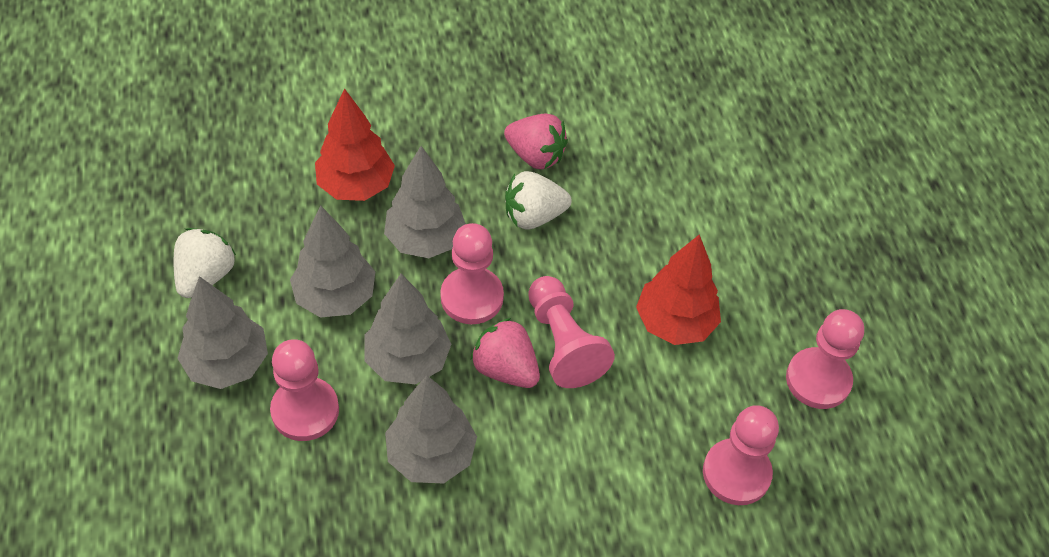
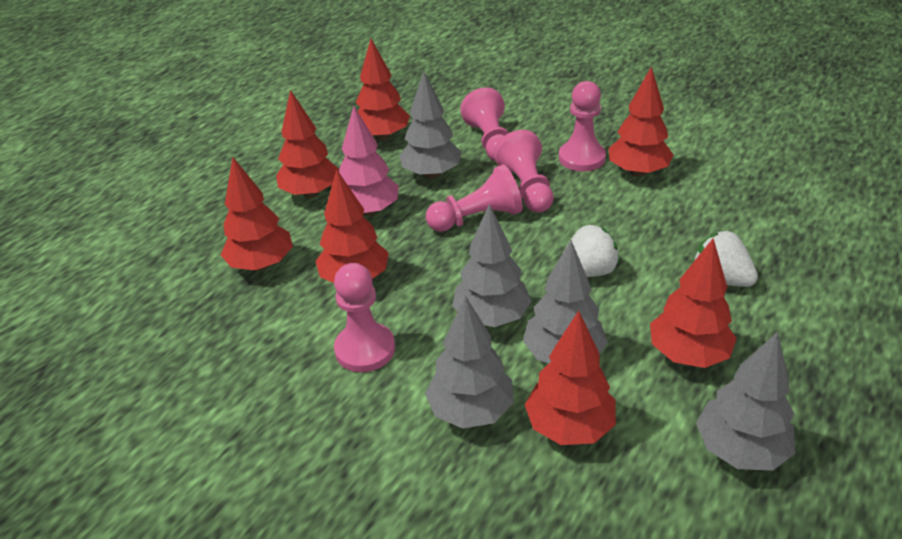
pink strawberry: 2 -> 0
pink tree: 0 -> 1
red tree: 2 -> 7

